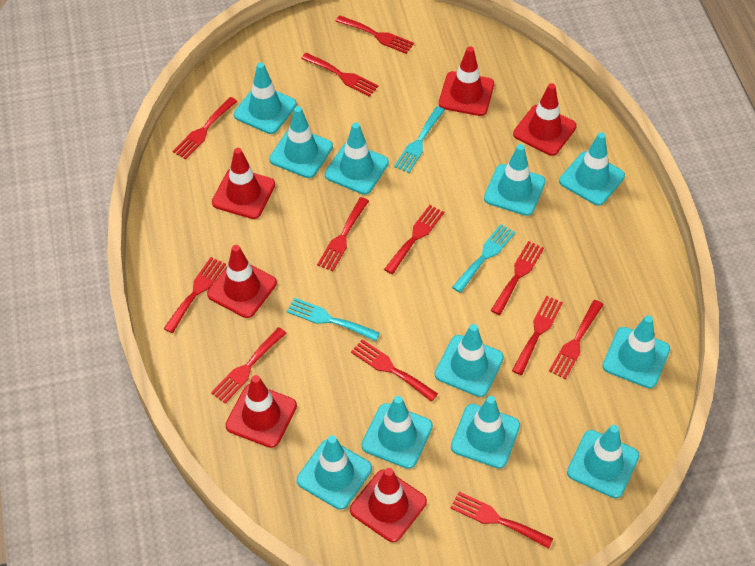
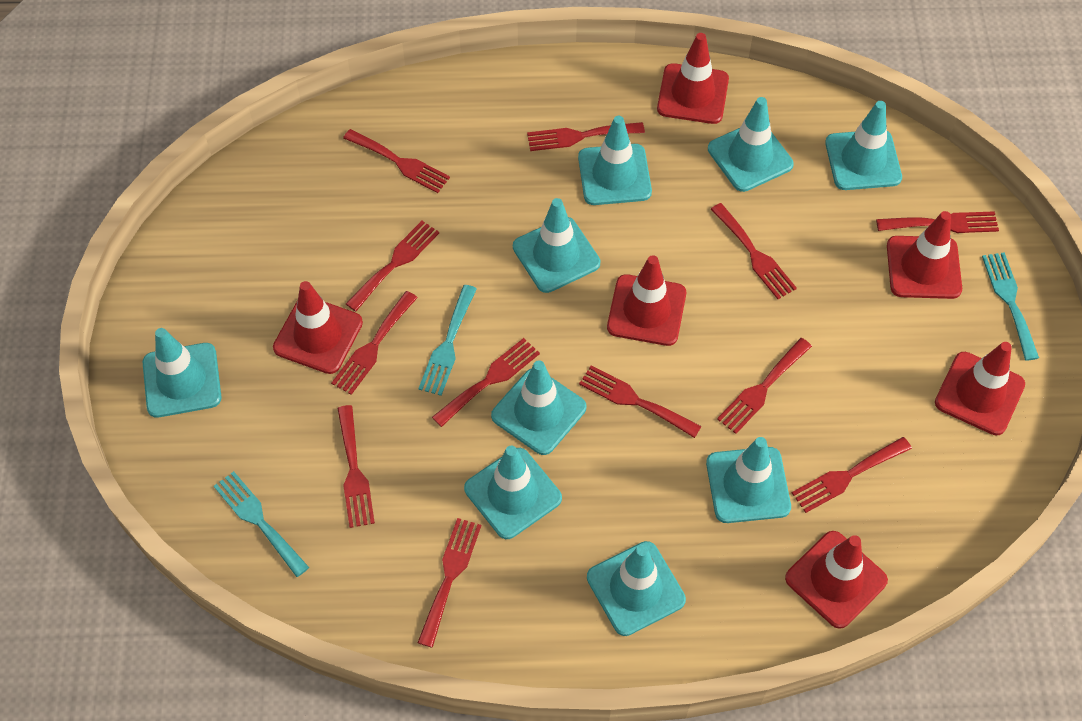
turquoise traffic cone: 11 -> 9

